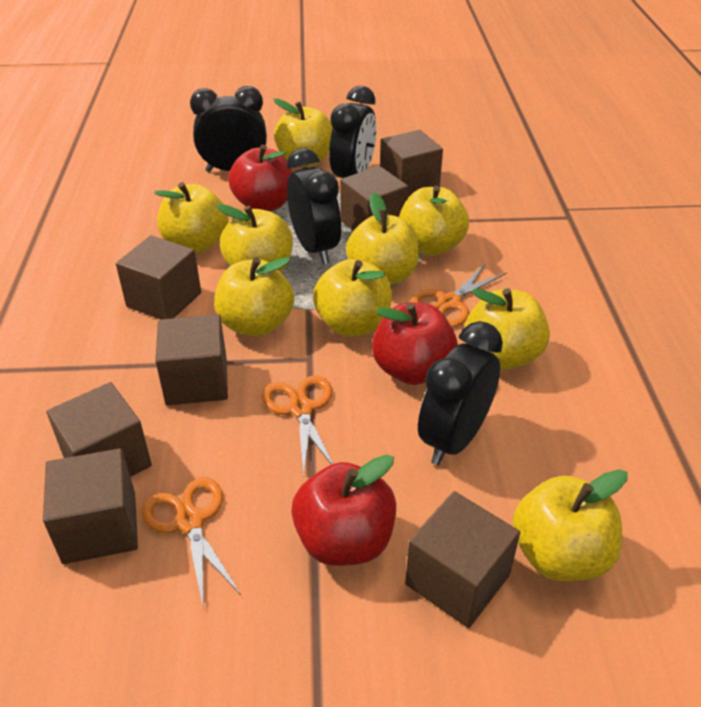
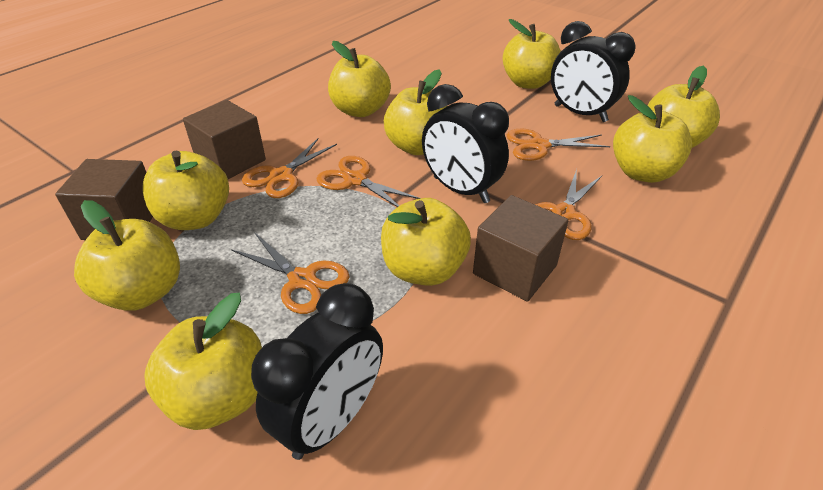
black clock: 4 -> 3
brown cube: 7 -> 3
orange scissors: 3 -> 5
red apple: 3 -> 0

